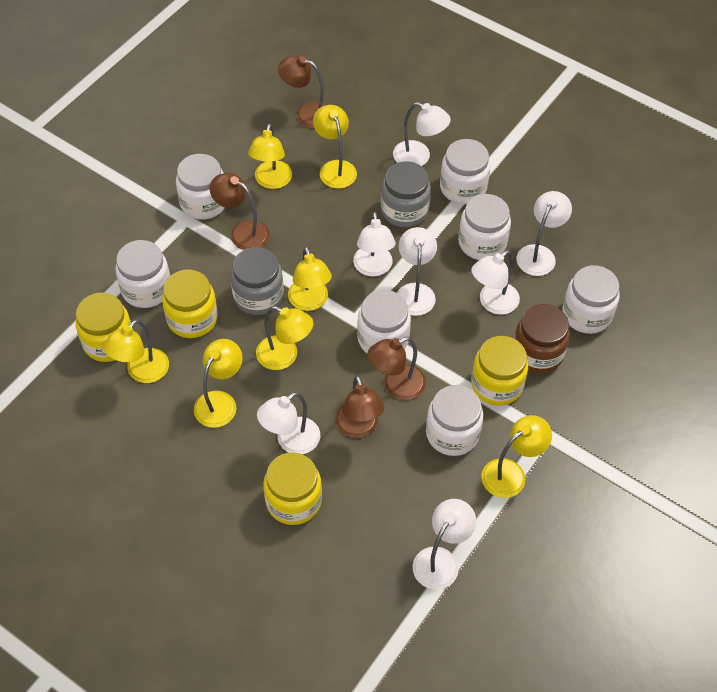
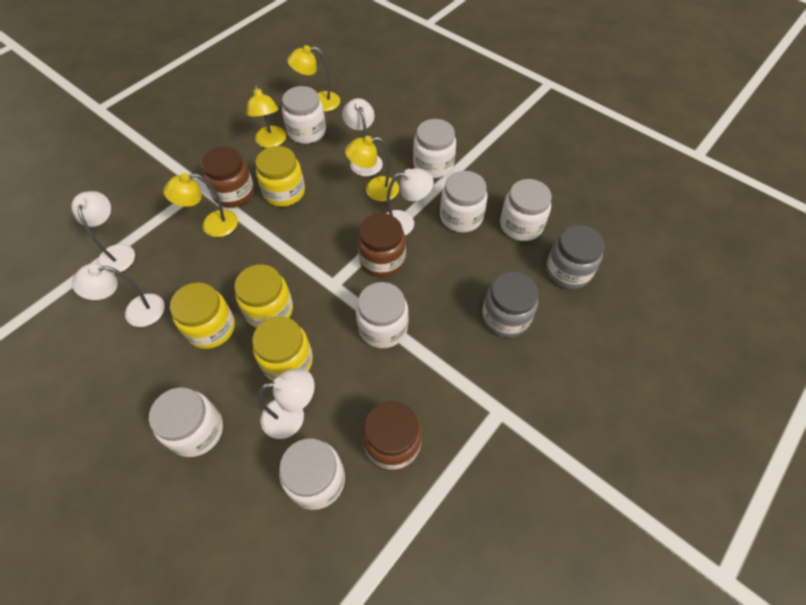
brown jar: 1 -> 3
brown lamp: 4 -> 0
white lamp: 7 -> 5
yellow lamp: 7 -> 4

